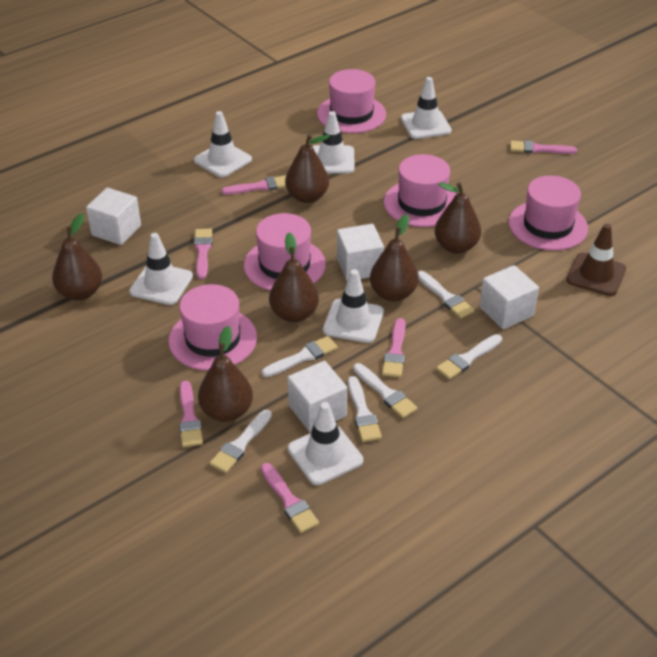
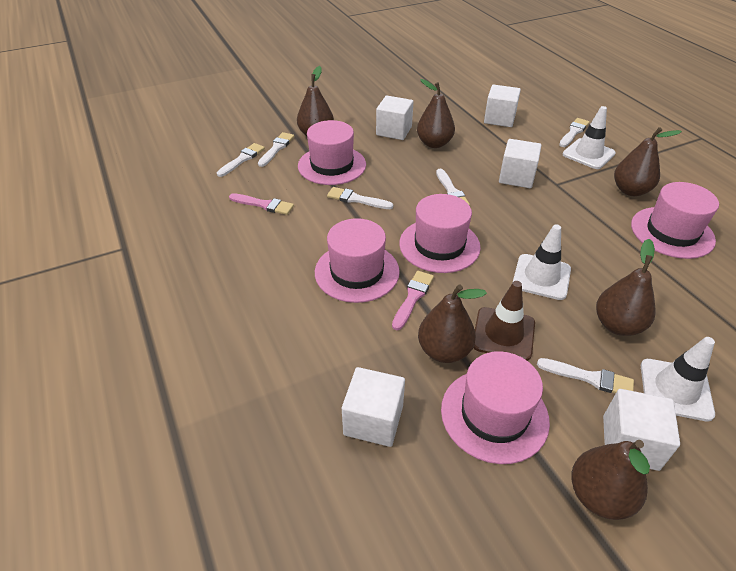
pink brush: 6 -> 2
white cube: 4 -> 5
white traffic cone: 6 -> 3

